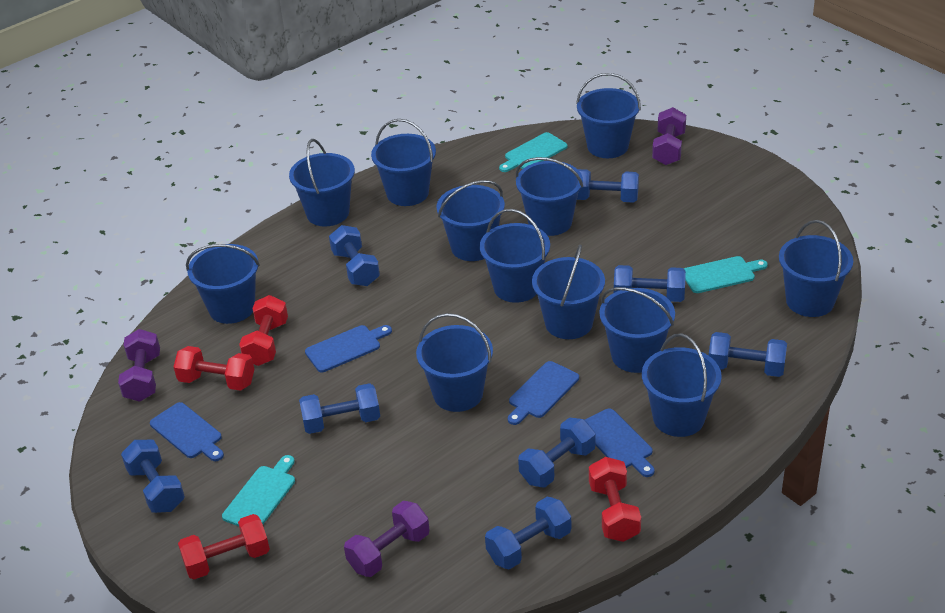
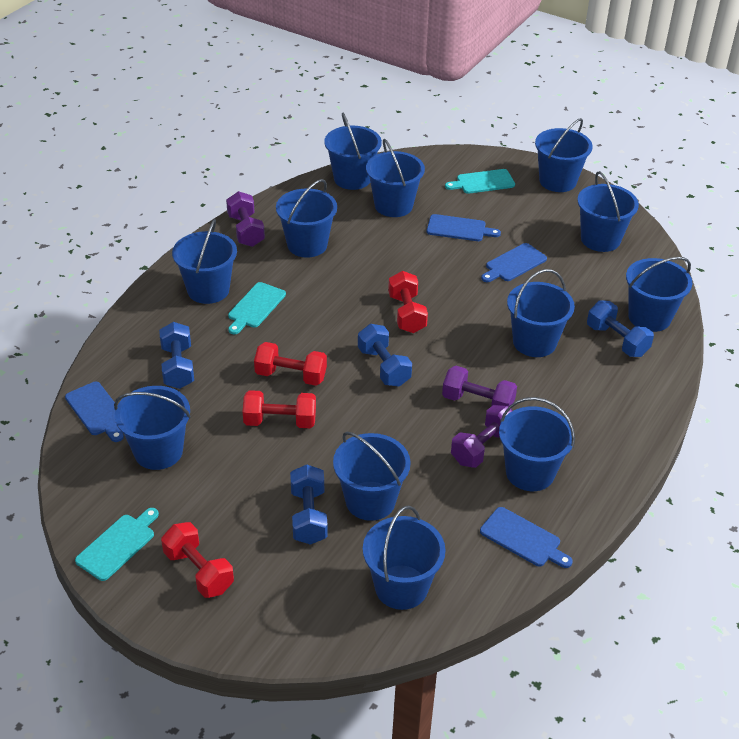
blue dumbbell: 8 -> 4

